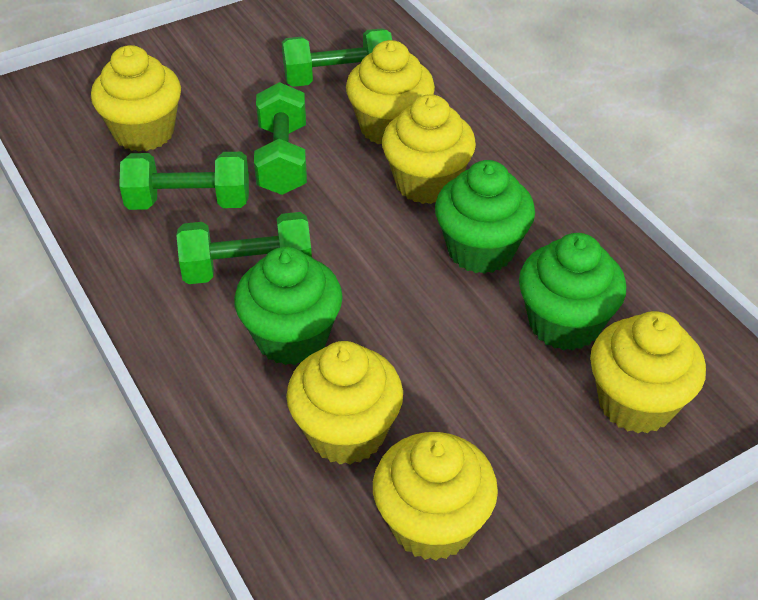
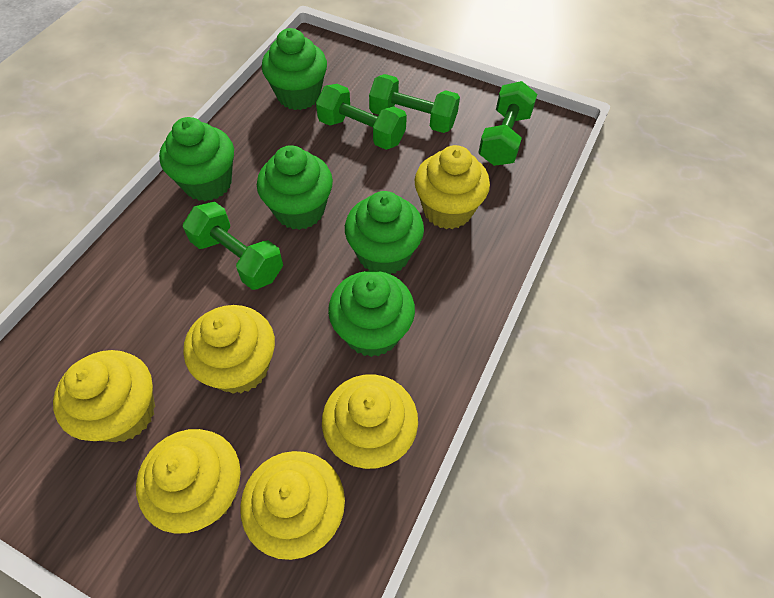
green cupcake: 3 -> 5

